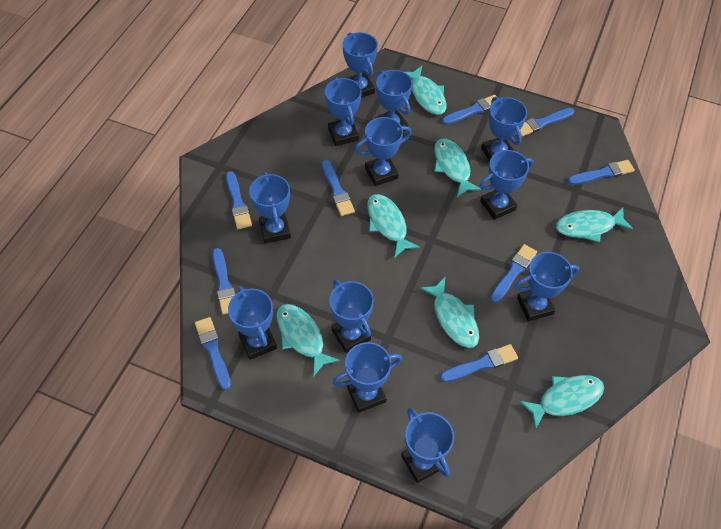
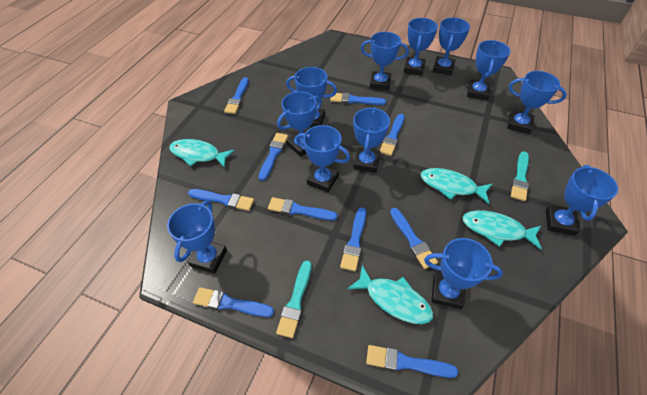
blue brush: 9 -> 10
turquoise brush: 0 -> 2
turquoise fish: 7 -> 4

